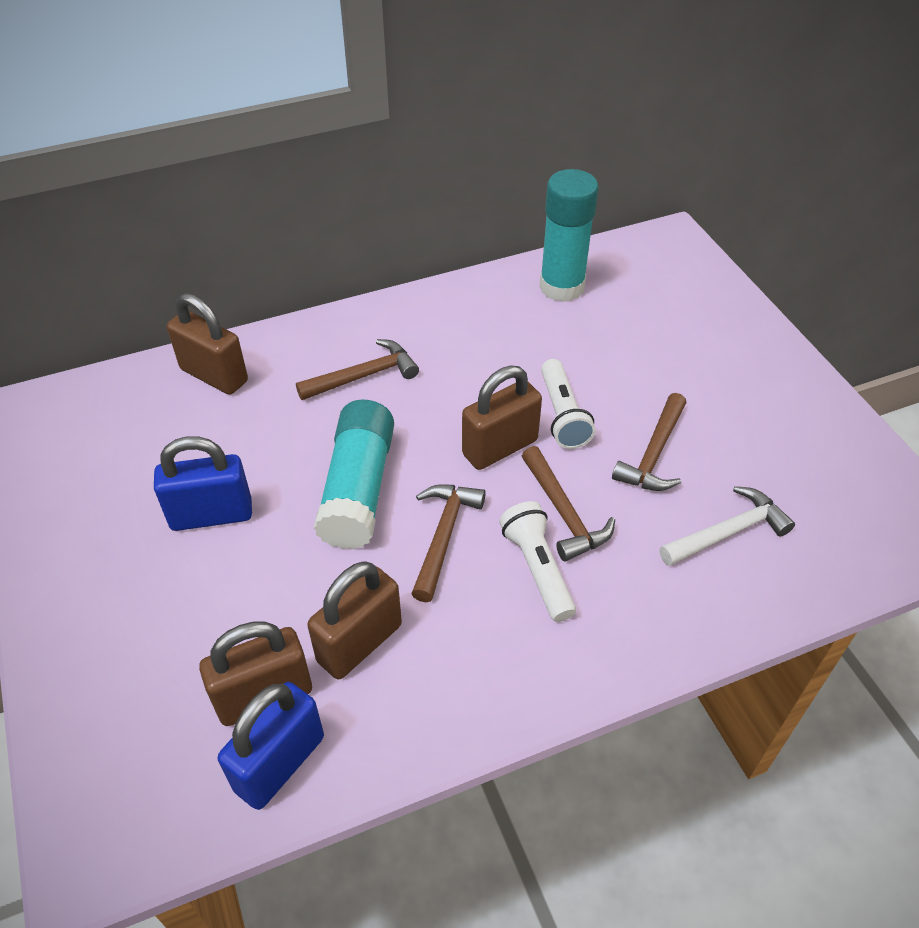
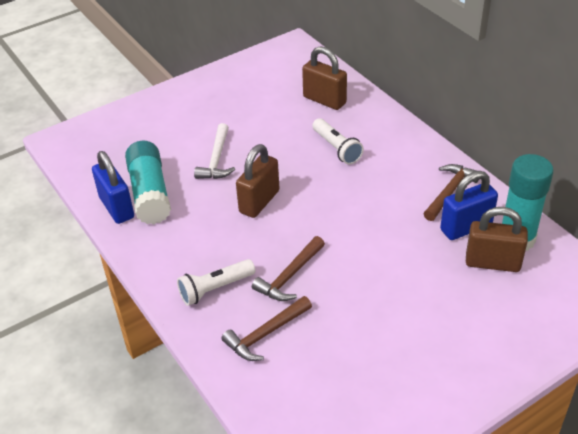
brown hammer: 4 -> 3
brown padlock: 4 -> 3

